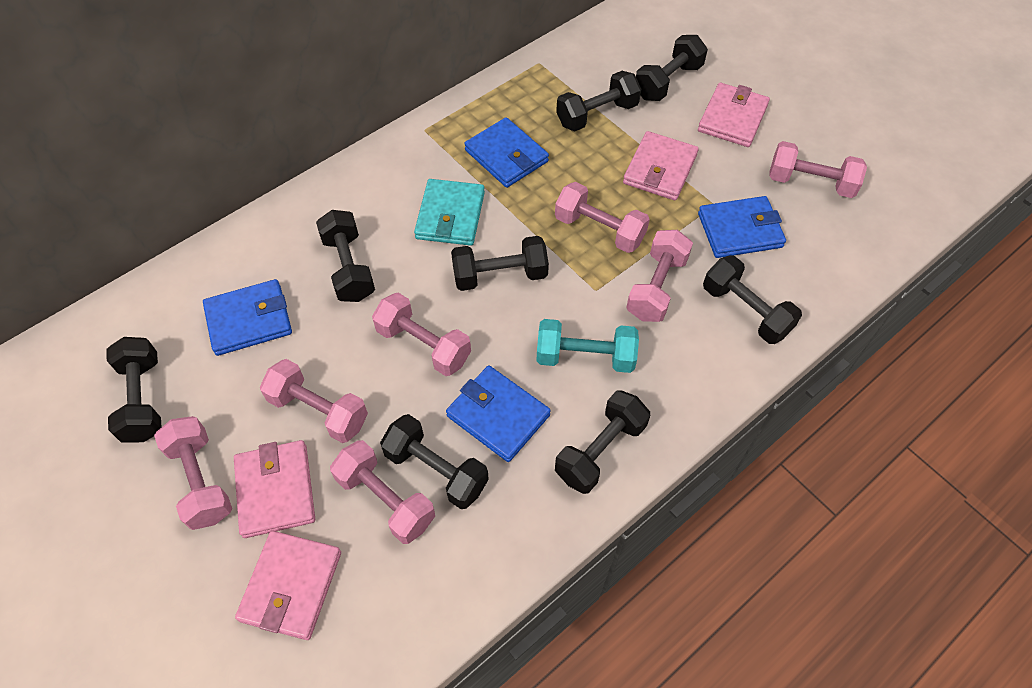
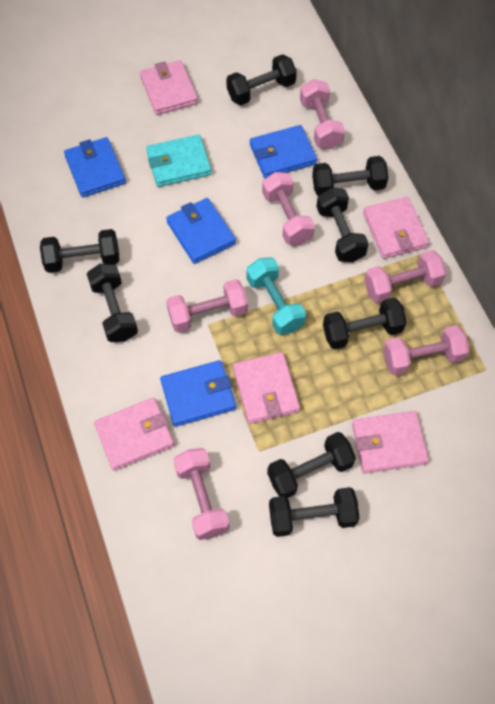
pink dumbbell: 7 -> 6
pink wallet: 4 -> 5

